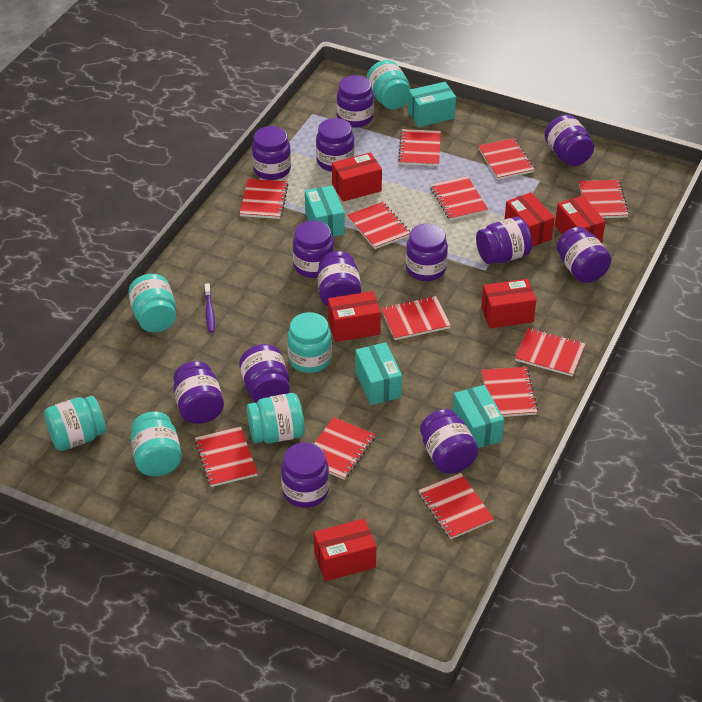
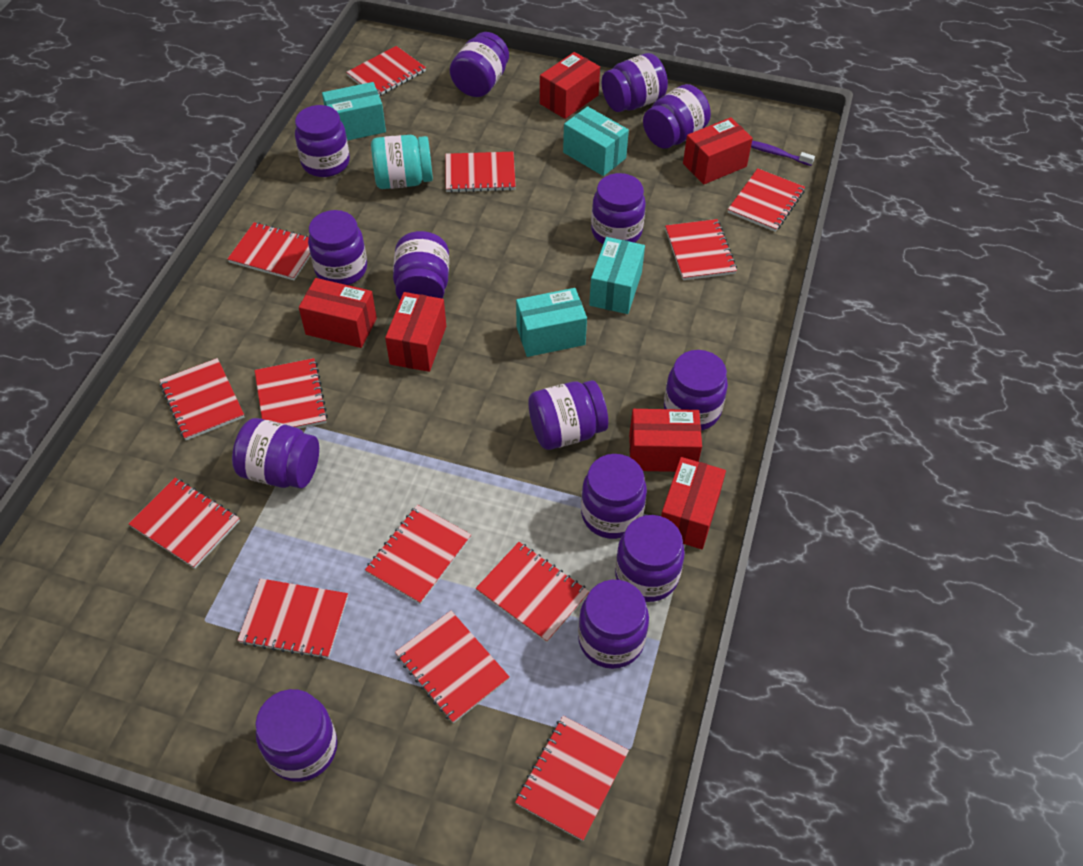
purple jar: 13 -> 14
red notebook: 12 -> 13
turquoise jar: 6 -> 1

